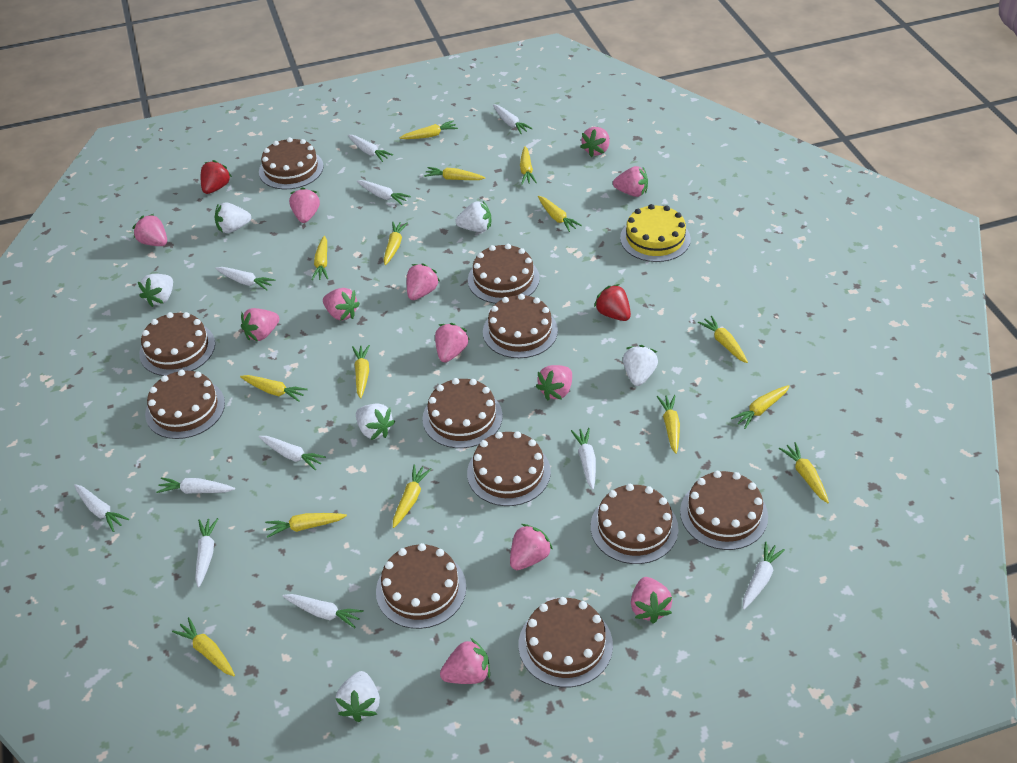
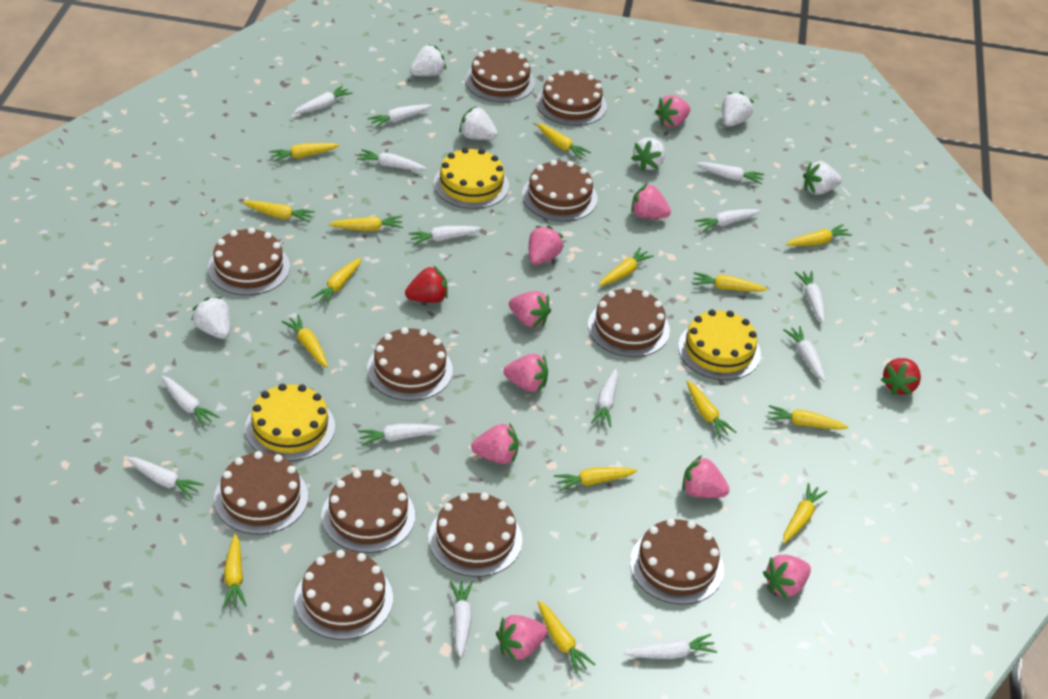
pink strawberry: 12 -> 9
white carrot: 11 -> 14
yellow cake: 1 -> 3

